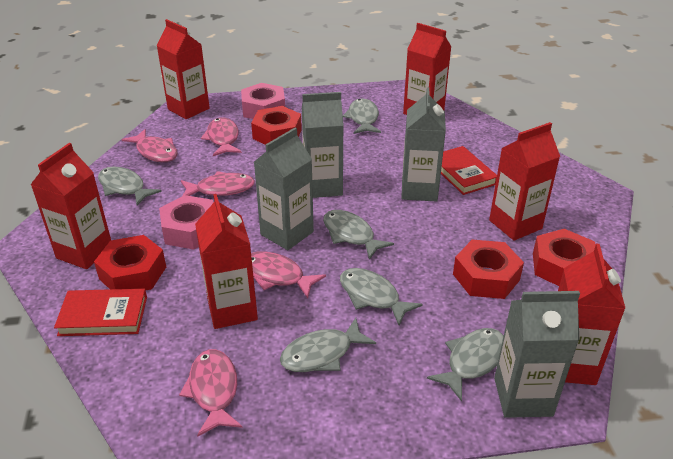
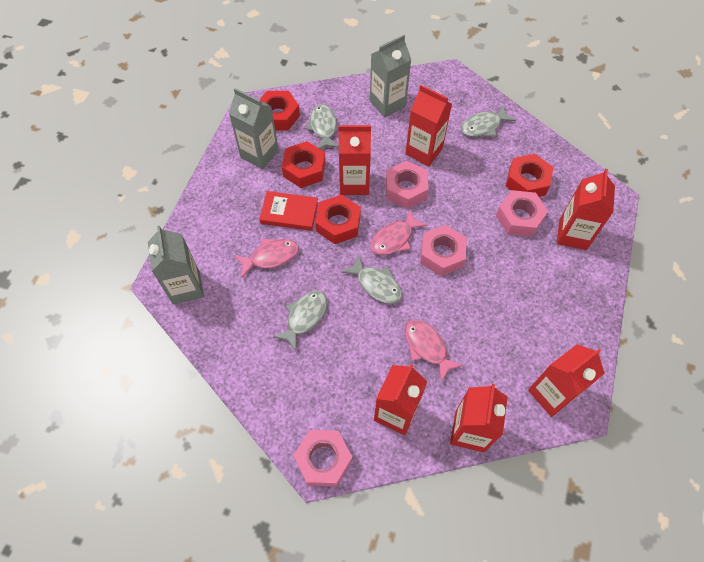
grey carton: 4 -> 3
grey fish: 6 -> 4
pink fish: 5 -> 3
pink nut: 2 -> 4
red book: 2 -> 1

